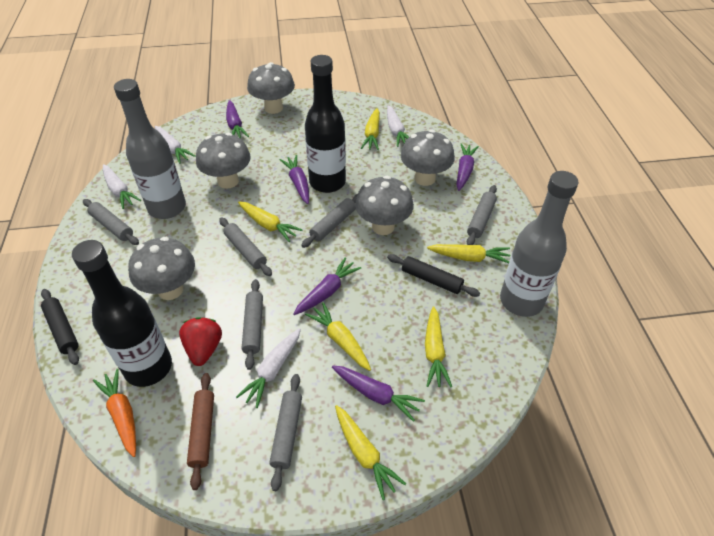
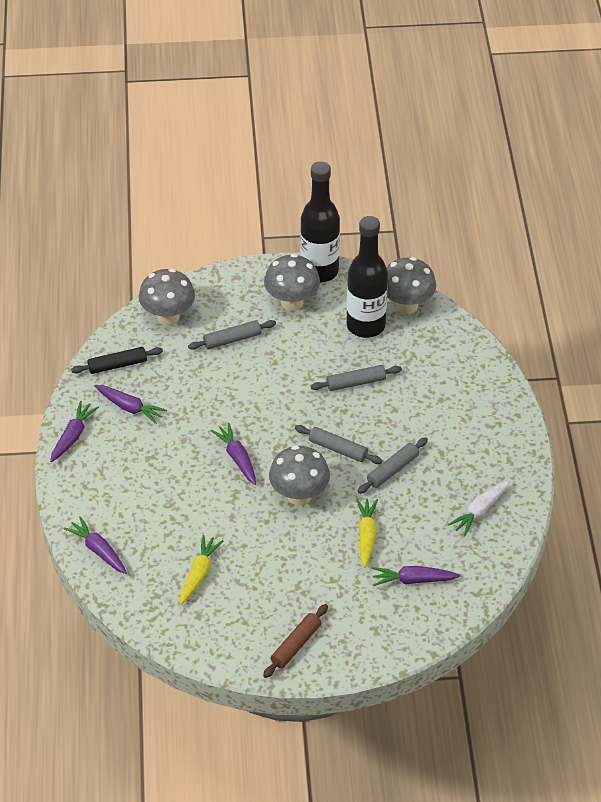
black rolling pin: 2 -> 1
grey bottle: 2 -> 0
grey mushroom: 5 -> 4
grey rolling pin: 6 -> 4
orange carrot: 1 -> 0
red strawberry: 1 -> 0
white carrot: 4 -> 1
yellow carrot: 6 -> 2

